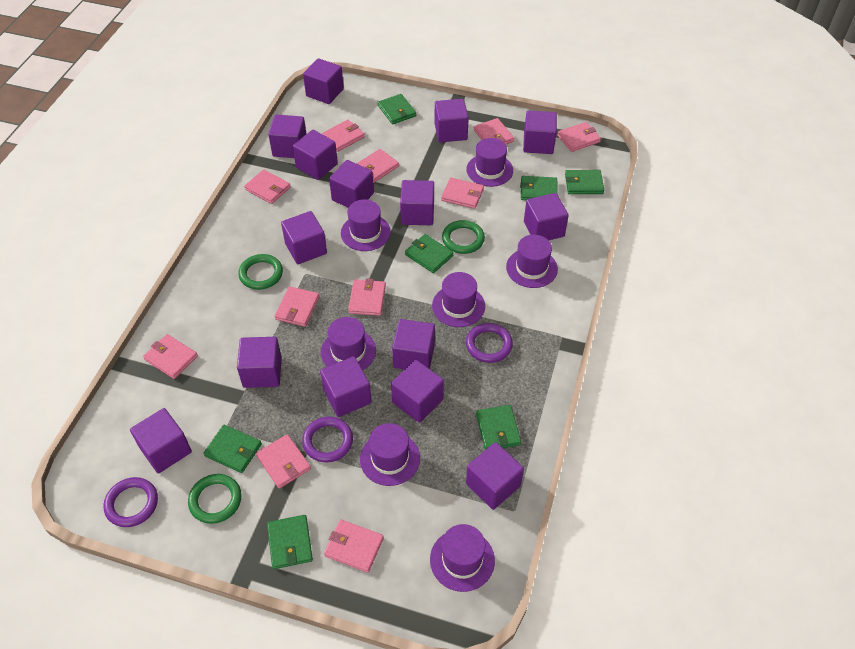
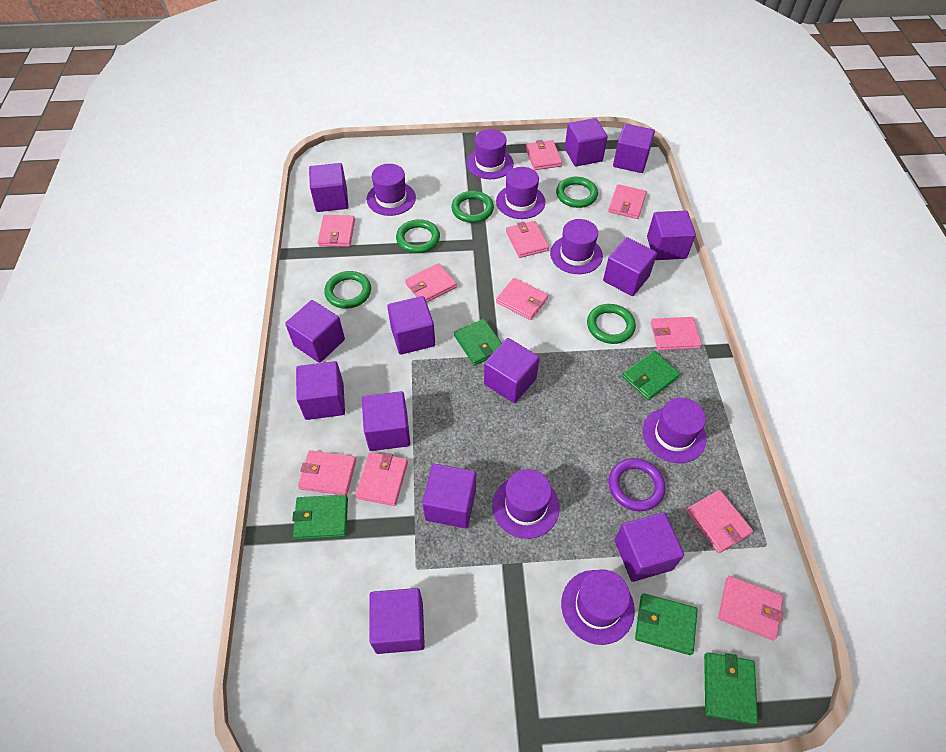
green ring: 3 -> 5
green wallet: 7 -> 5
purple cube: 15 -> 13
purple ring: 3 -> 1

